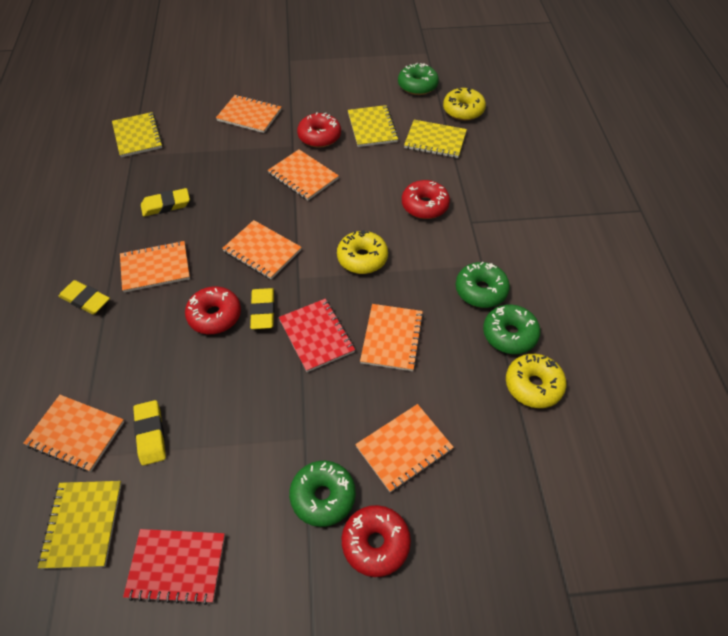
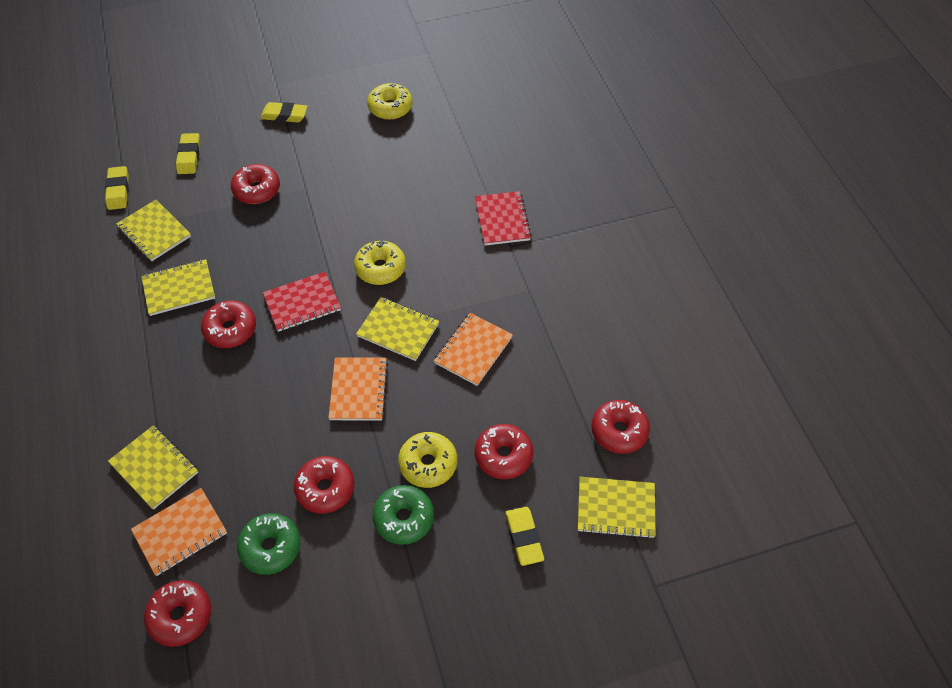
green donut: 4 -> 2
orange notebook: 7 -> 3
red donut: 4 -> 6
yellow notebook: 4 -> 5

